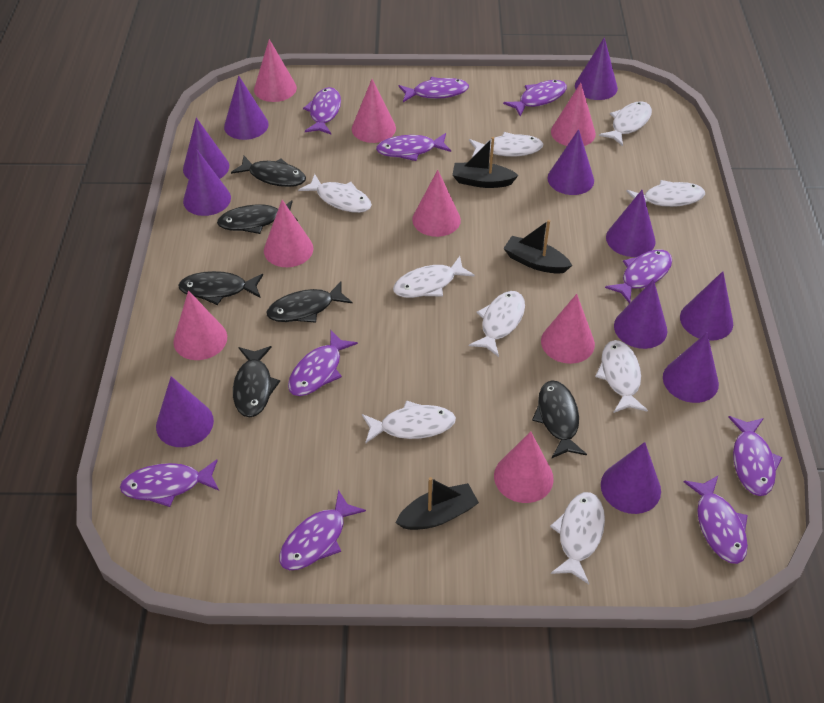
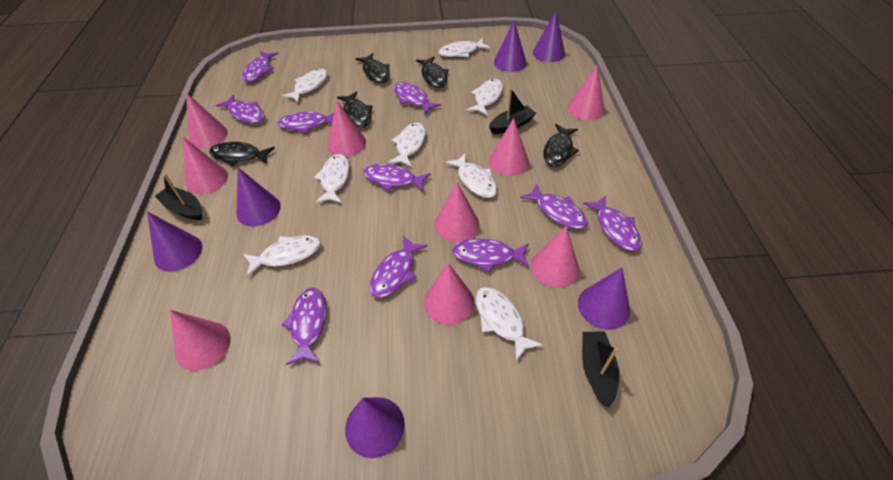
black fish: 6 -> 5
pink cone: 8 -> 9
purple cone: 11 -> 6
white fish: 9 -> 8

